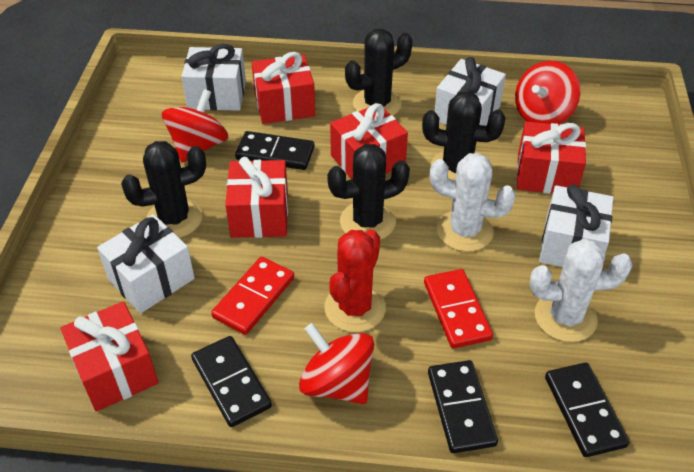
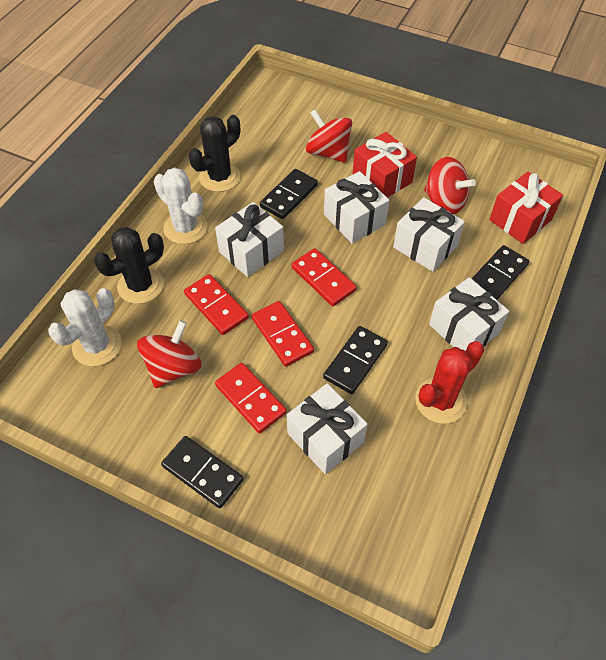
black cactus: 4 -> 2
red domino: 2 -> 4
red gift: 5 -> 2
white gift: 4 -> 5

